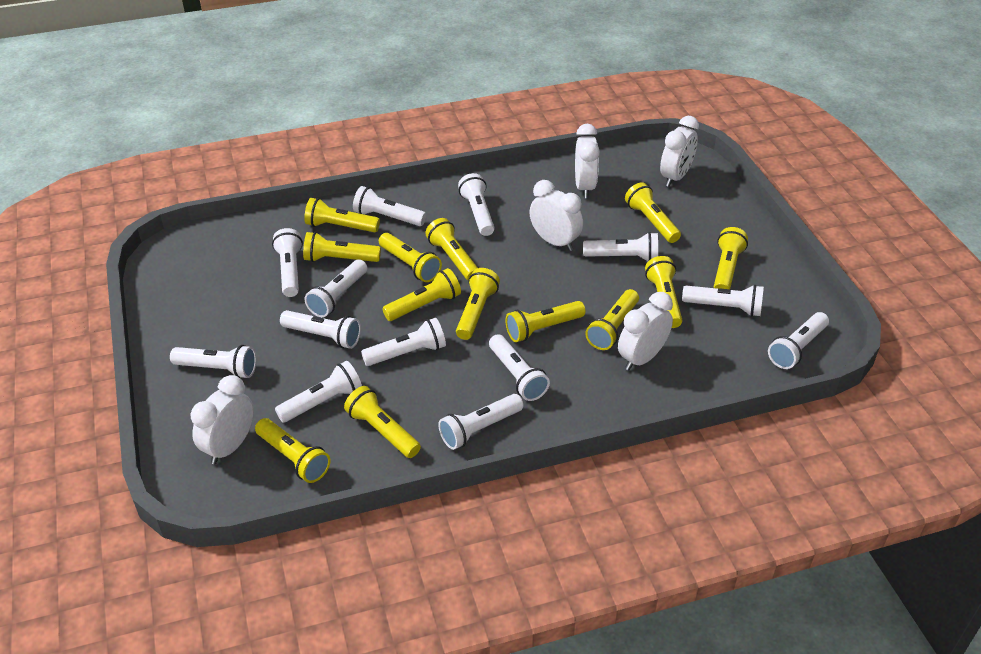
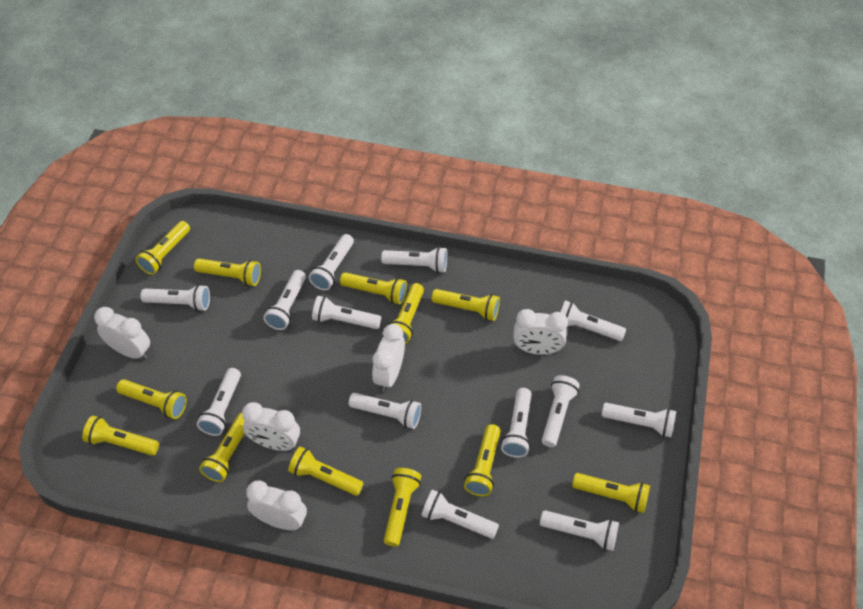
yellow flashlight: 13 -> 12

